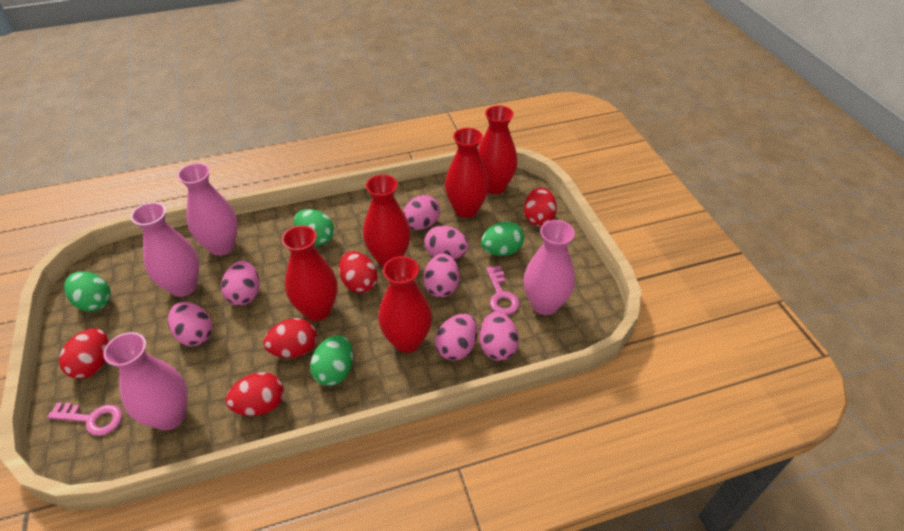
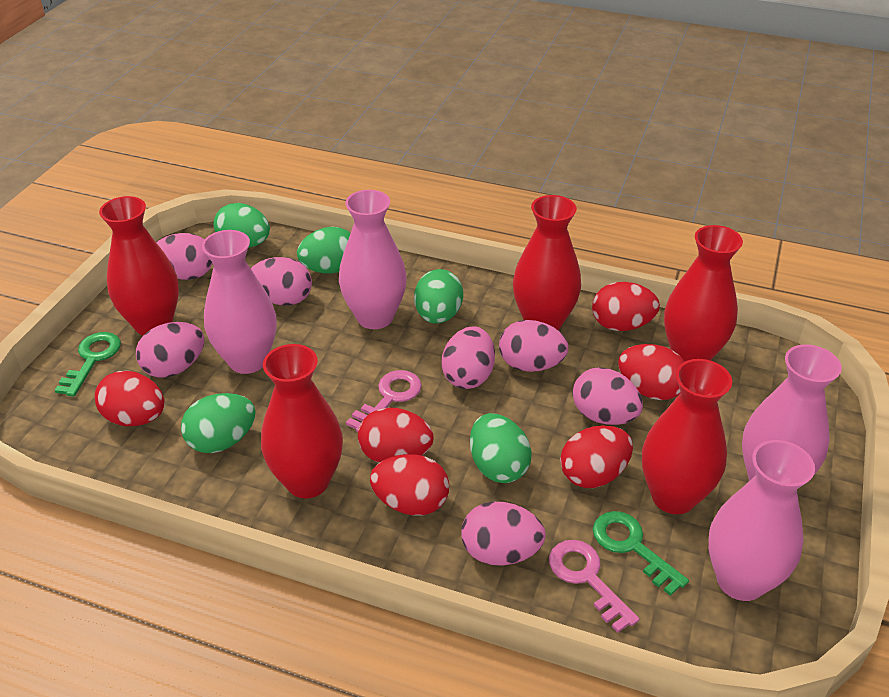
green egg: 4 -> 5
green key: 0 -> 2
red egg: 5 -> 6

